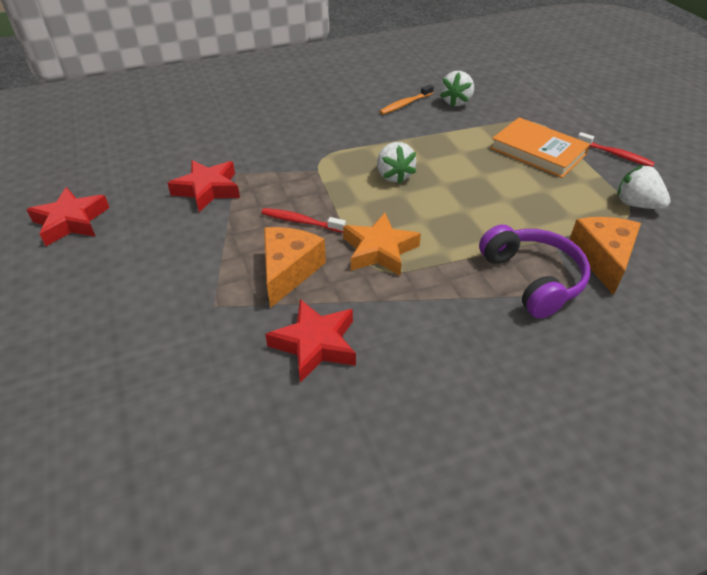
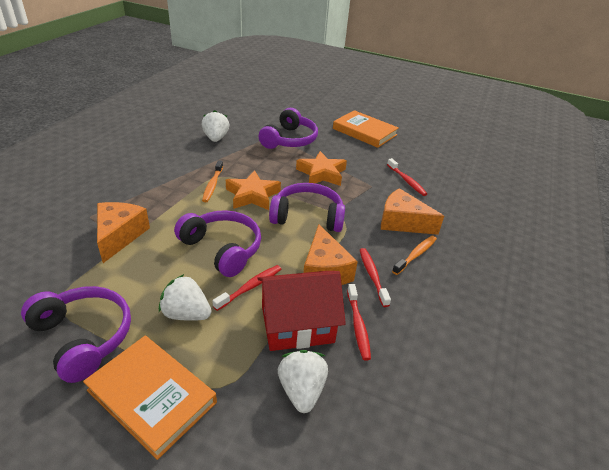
orange book: 1 -> 2
orange cheese: 2 -> 3
orange star: 1 -> 2
orange toothbrush: 1 -> 2
purple headphones: 1 -> 4
red house: 0 -> 1
red star: 3 -> 0
red toothbrush: 2 -> 4

